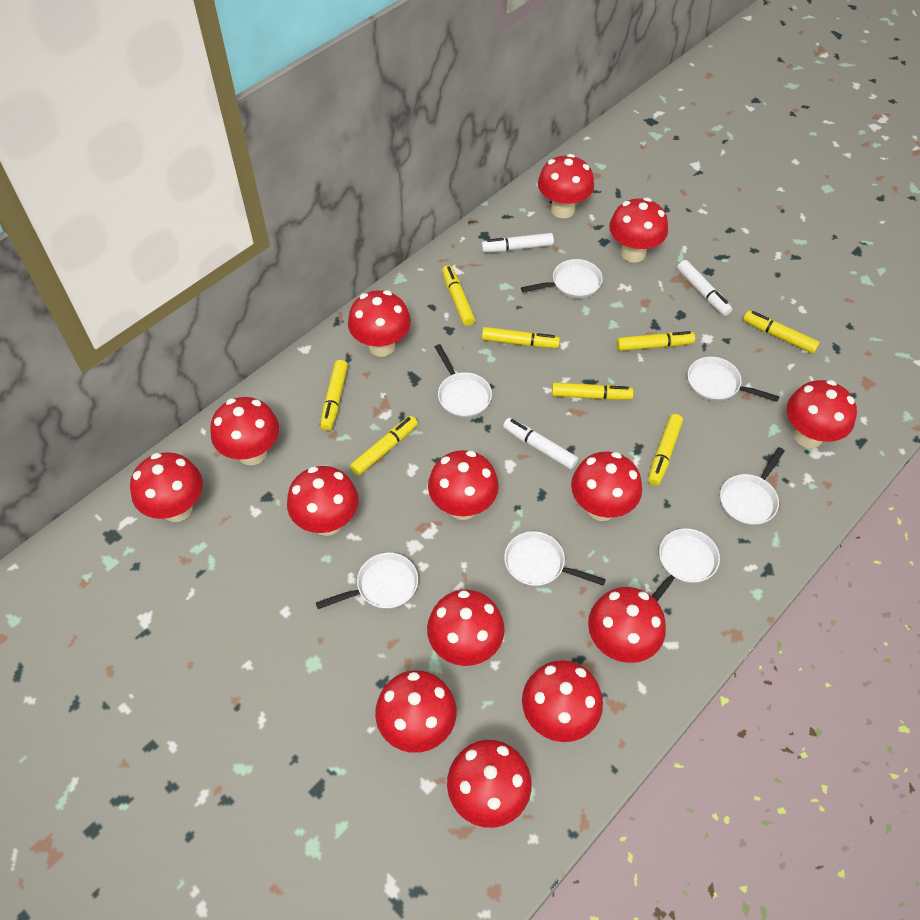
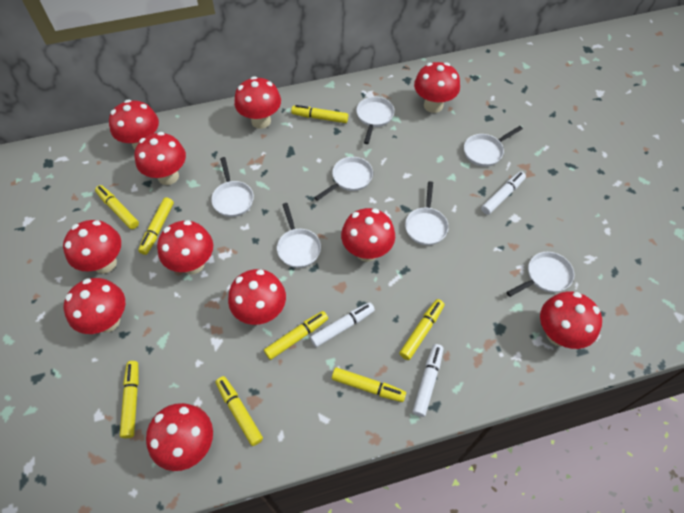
red mushroom: 14 -> 11

